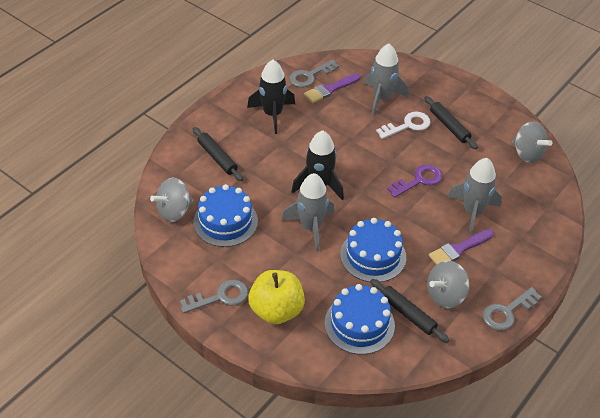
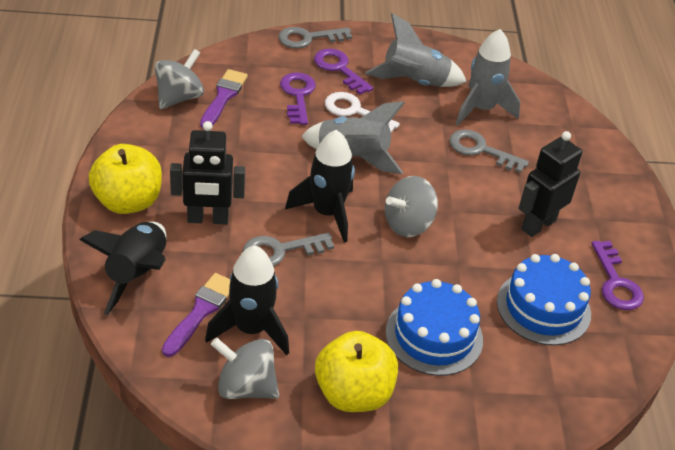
black robot: 0 -> 2
black rocket: 2 -> 3
black rolling pin: 3 -> 0
blue cake: 3 -> 2
purple key: 1 -> 3
yellow apple: 1 -> 2

